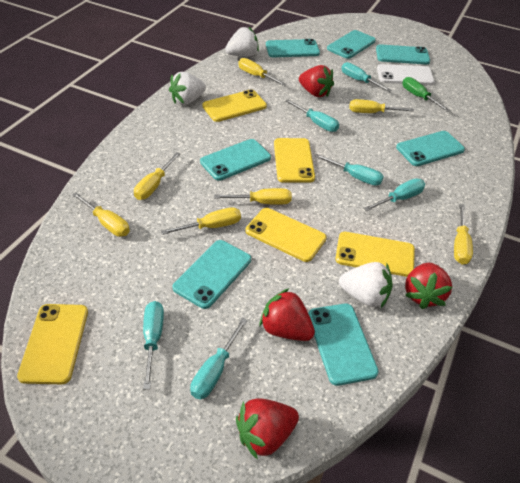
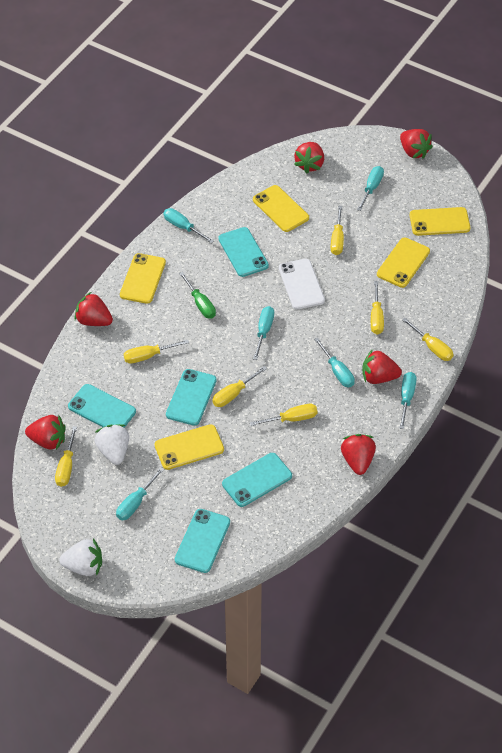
red strawberry: 4 -> 6
turquoise phone: 7 -> 5
white strawberry: 3 -> 2

